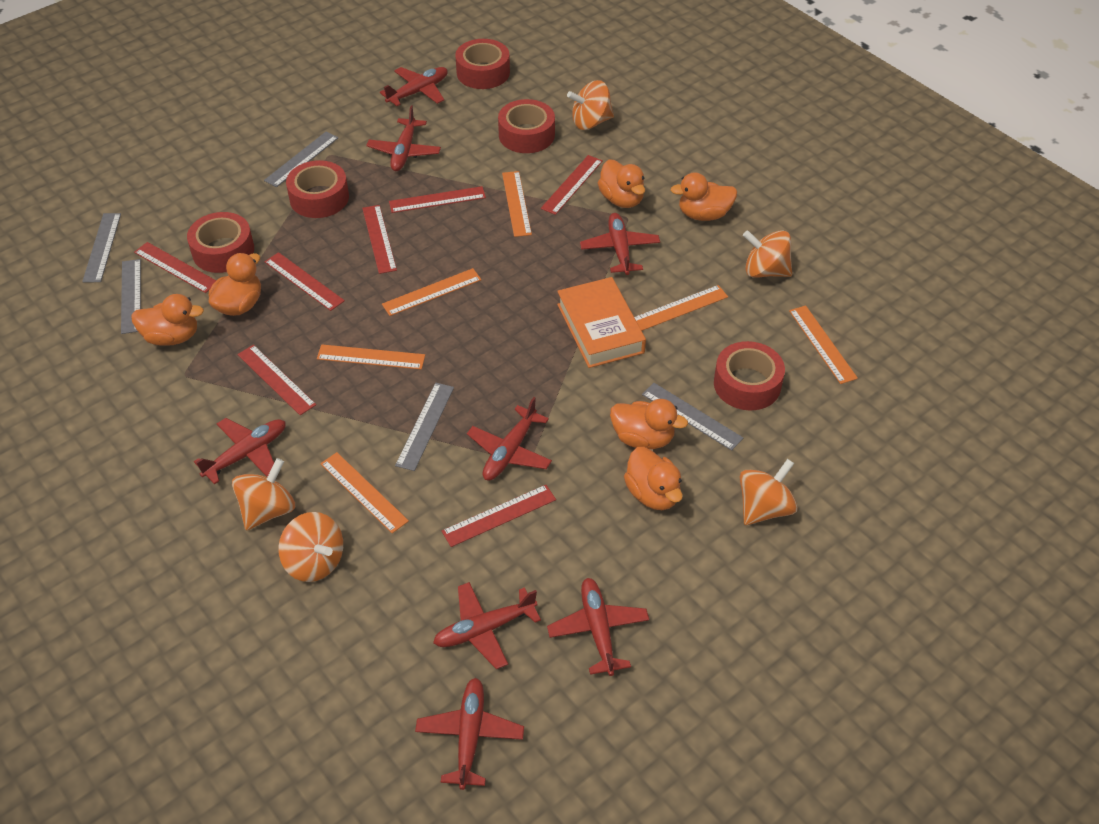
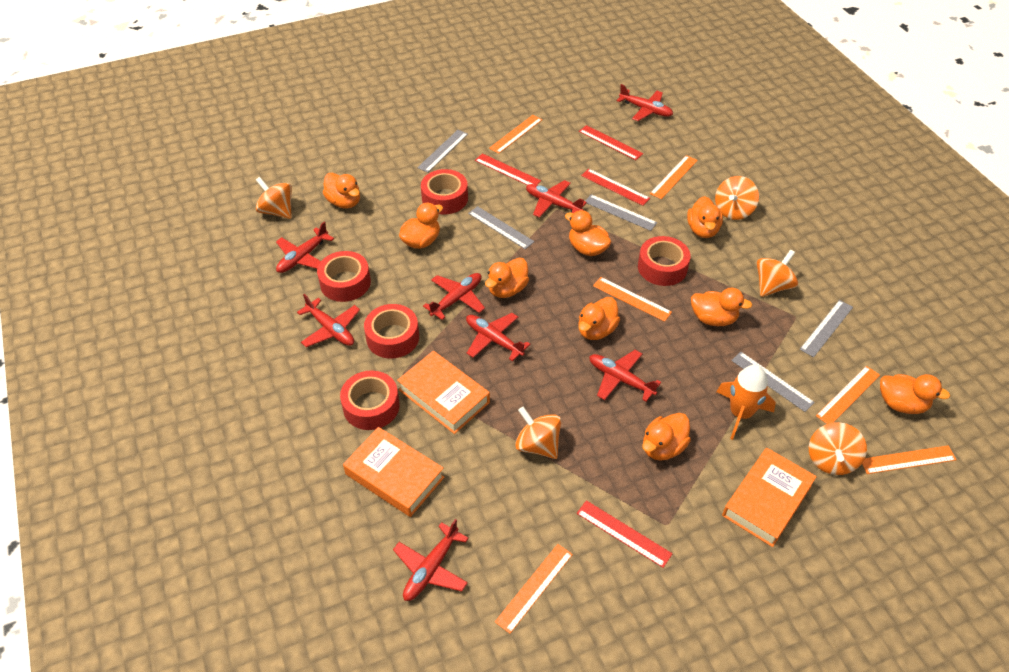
orange book: 1 -> 3
orange duck: 6 -> 9
orange rocket: 0 -> 1
red ruler: 7 -> 4

